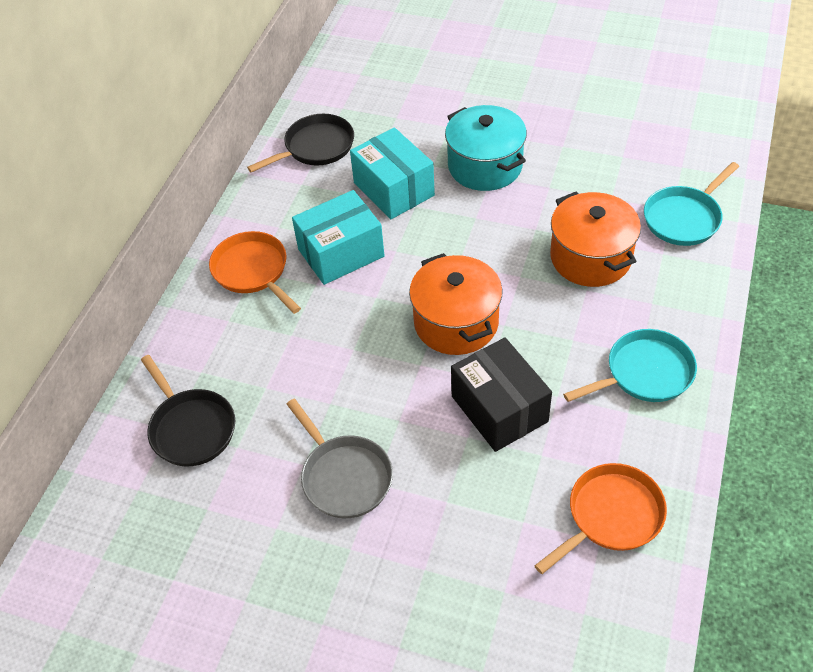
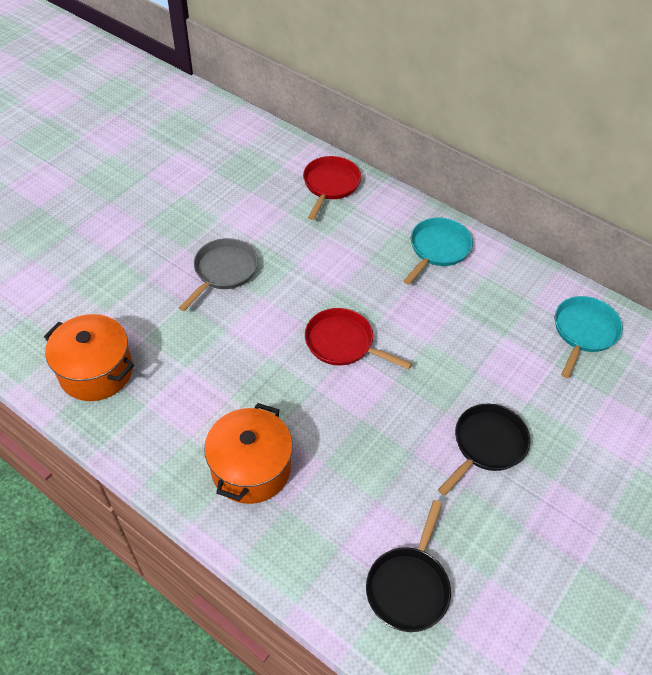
black box: 1 -> 0
orange pan: 2 -> 0
red pan: 0 -> 2
turquoise box: 2 -> 0
turquoise pot: 1 -> 0

